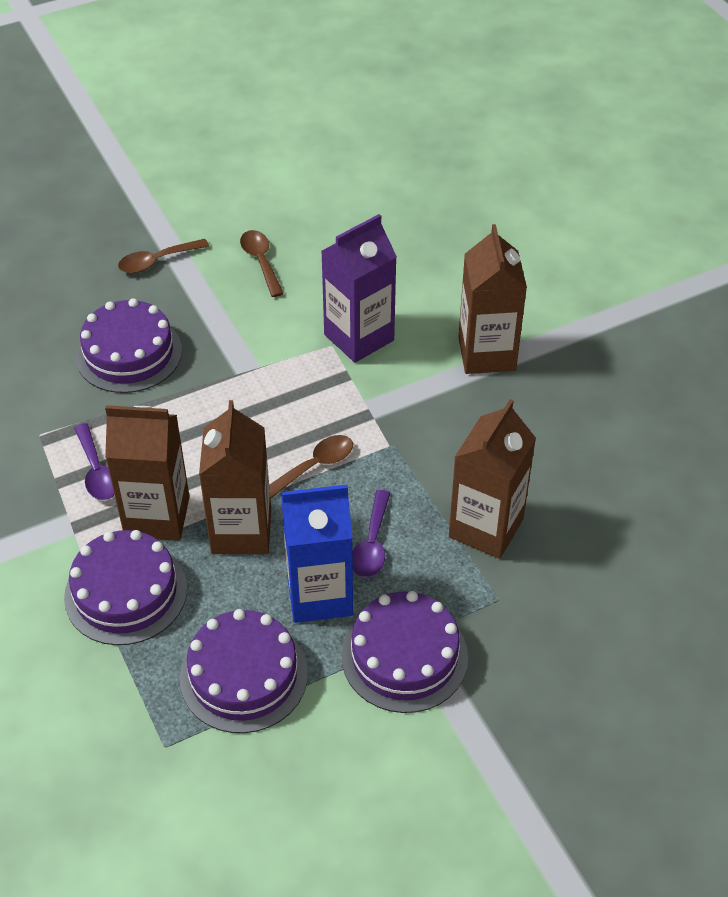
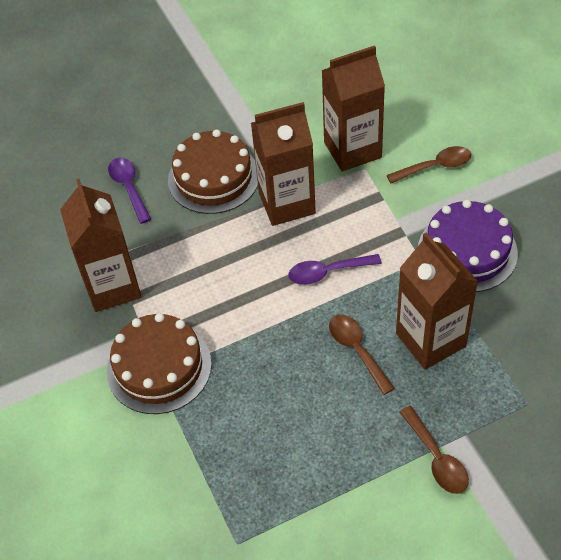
blue carton: 1 -> 0
brown cake: 0 -> 2
purple cake: 4 -> 1
purple carton: 1 -> 0

